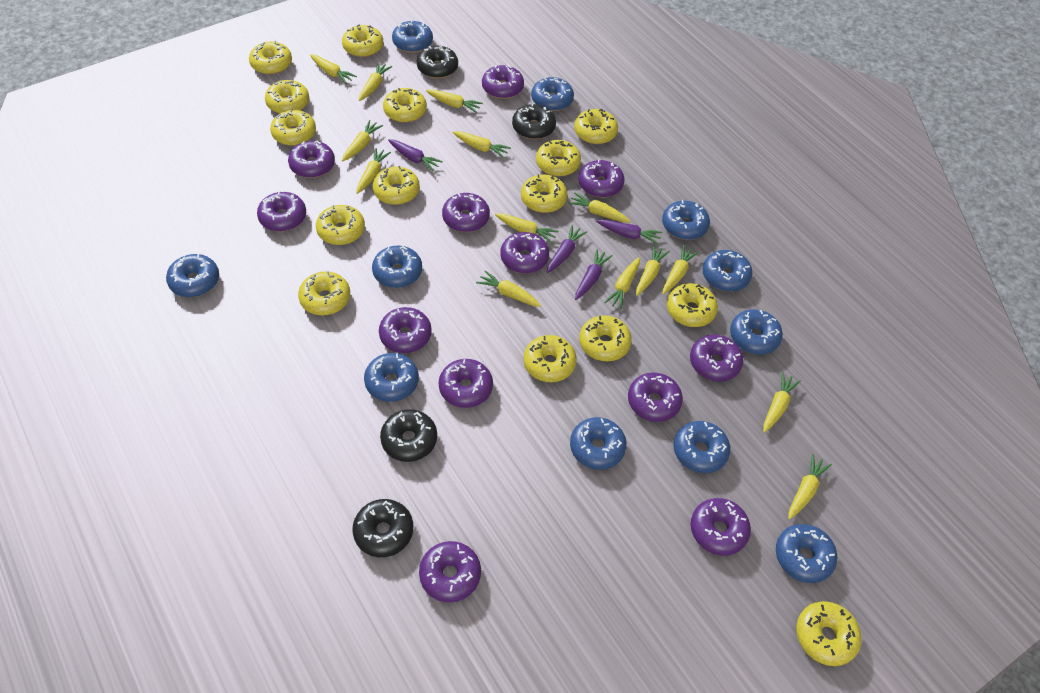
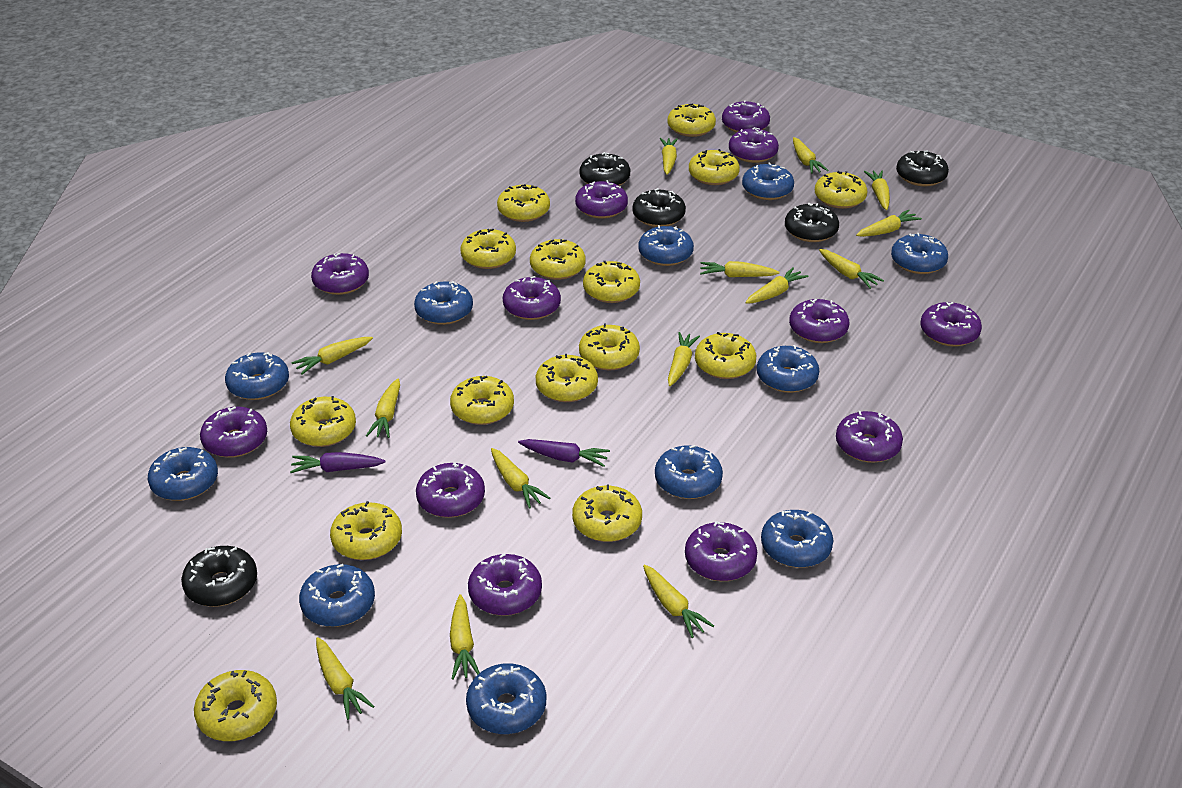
black donut: 4 -> 5
purple carrot: 4 -> 2

